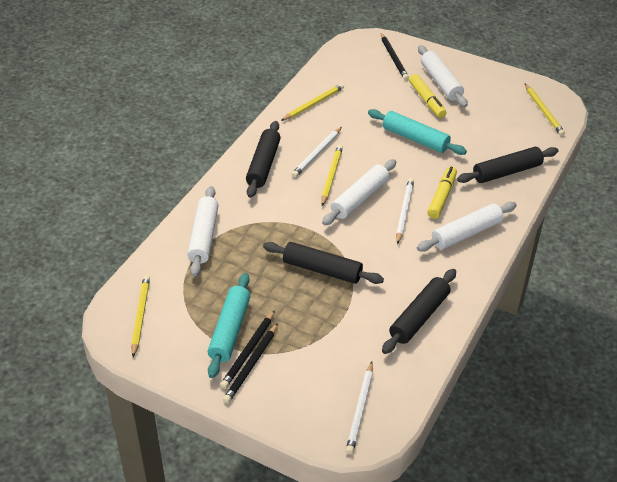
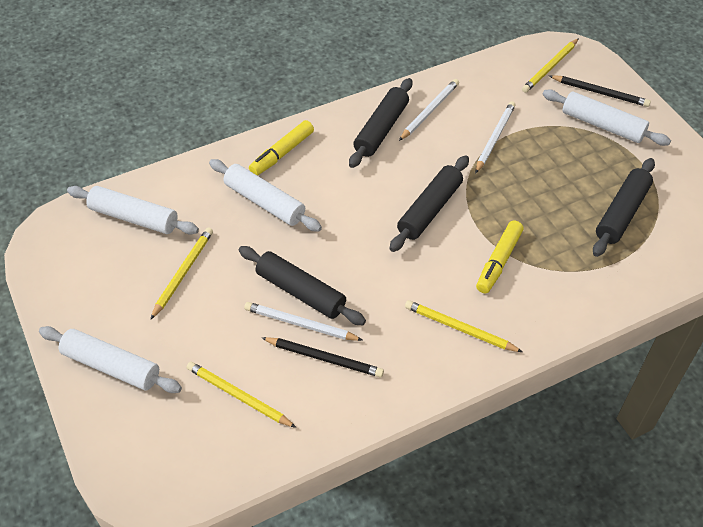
black pencil: 3 -> 2
turquoise rolling pin: 2 -> 0

